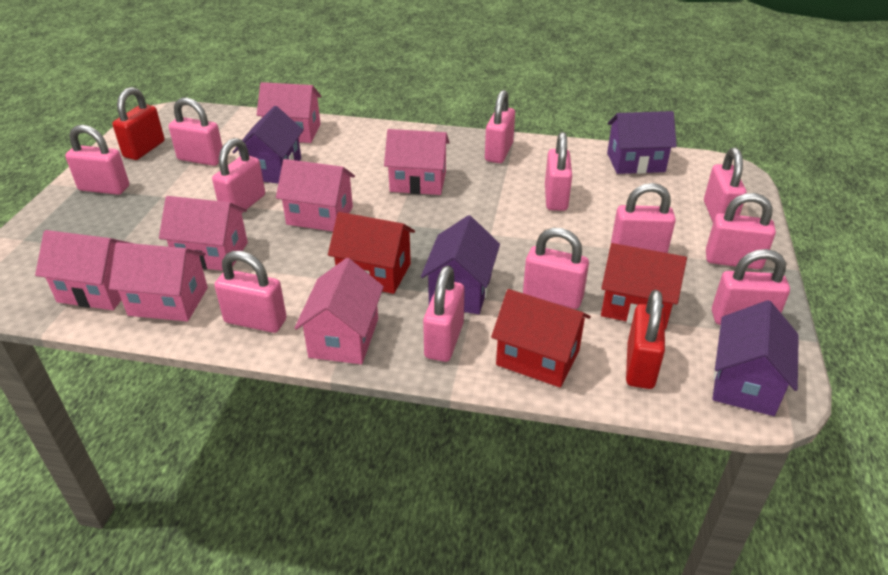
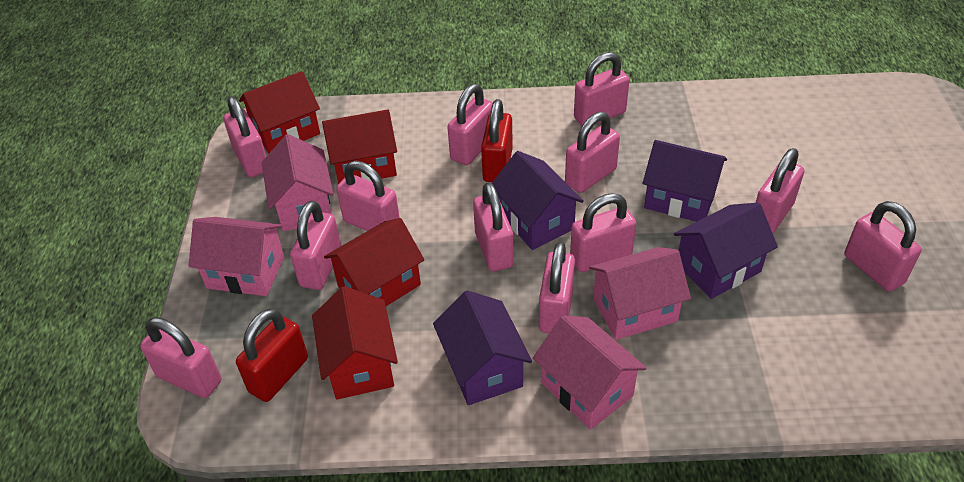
pink house: 7 -> 4
red house: 3 -> 4

